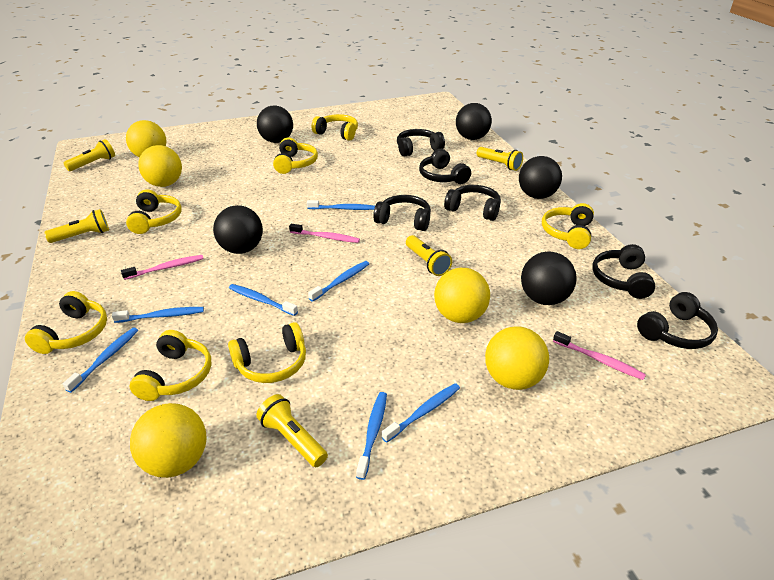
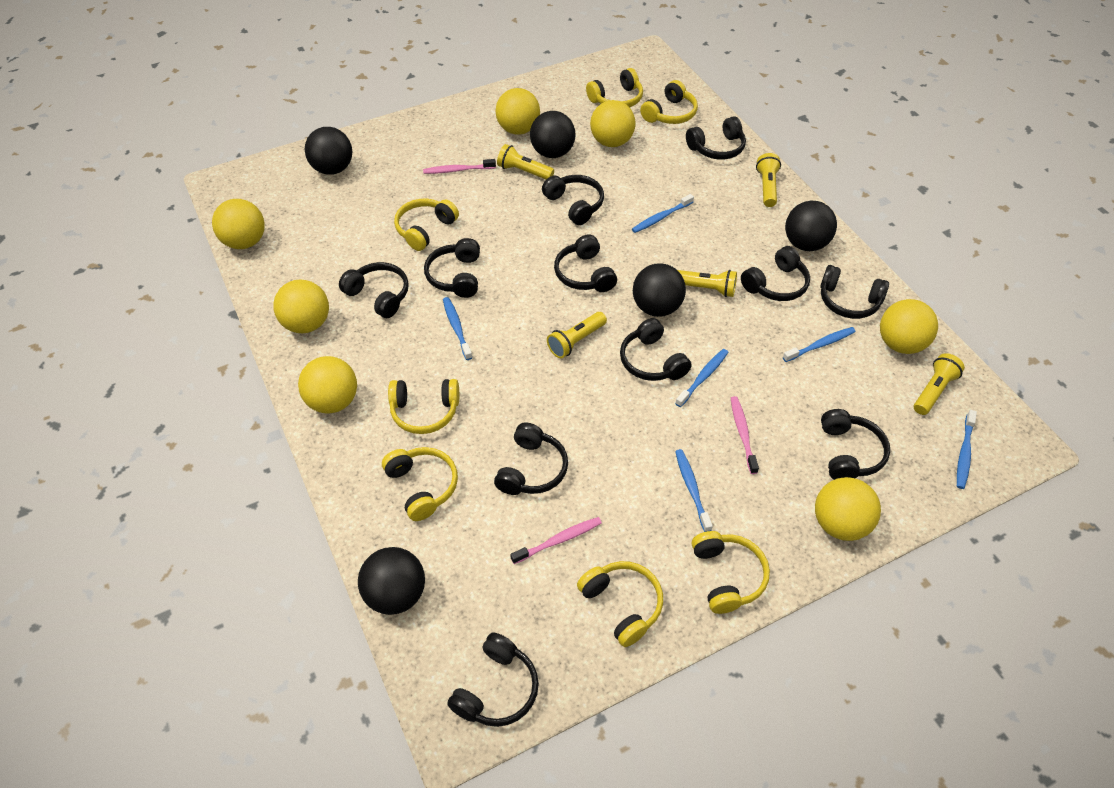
black headphones: 6 -> 11
blue toothbrush: 7 -> 6
yellow ball: 5 -> 7

